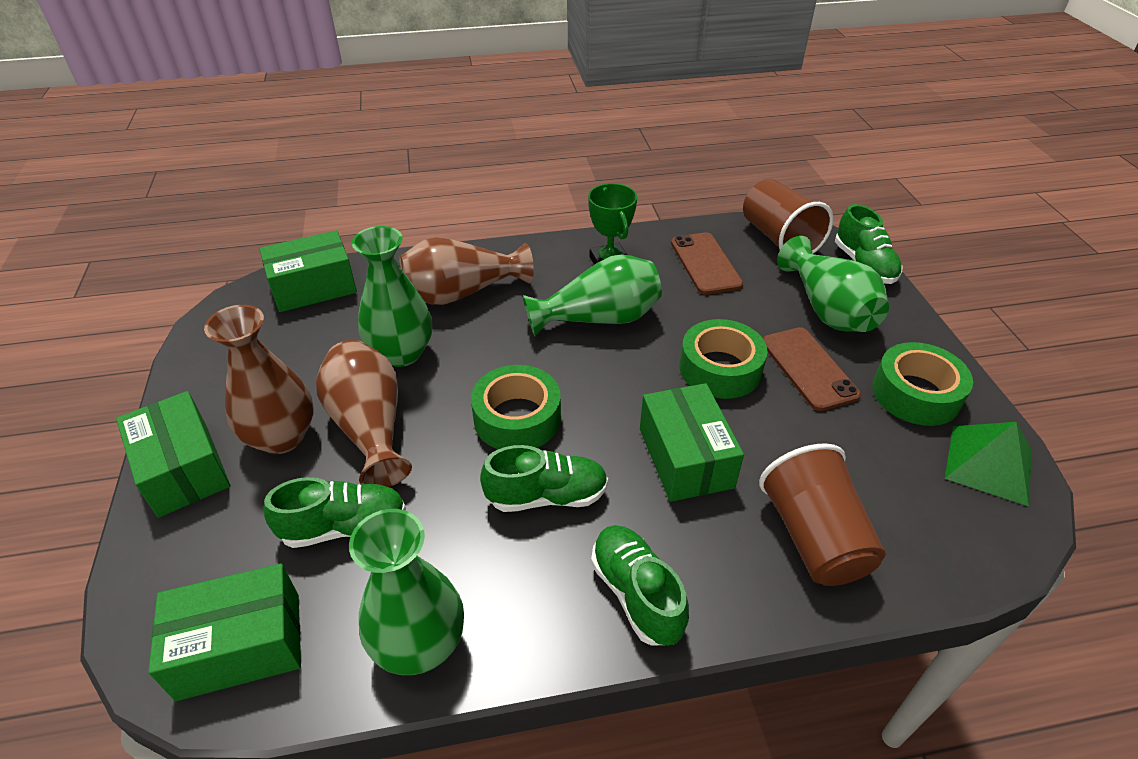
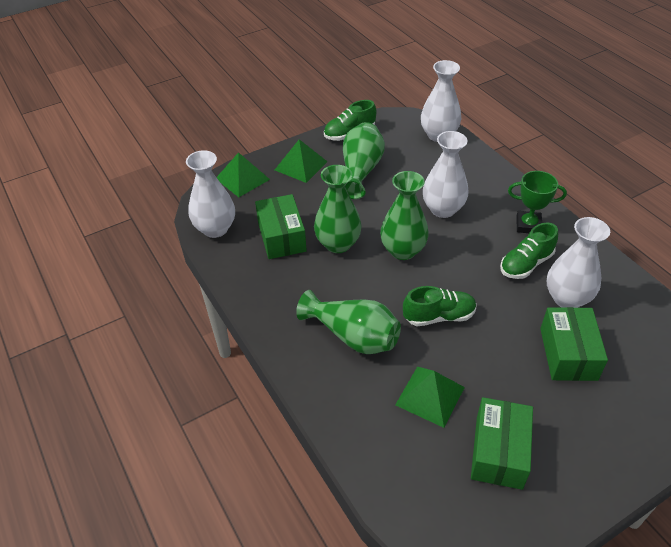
brown cup: 2 -> 0
brown phone: 2 -> 0
brown vase: 3 -> 0
green box: 4 -> 3
green pyramid: 1 -> 3
green shoe: 4 -> 3
green tape: 3 -> 0
white vase: 0 -> 4

